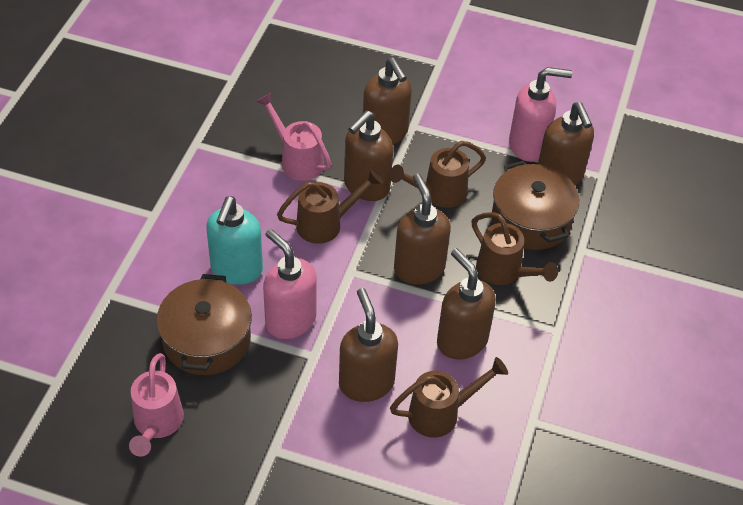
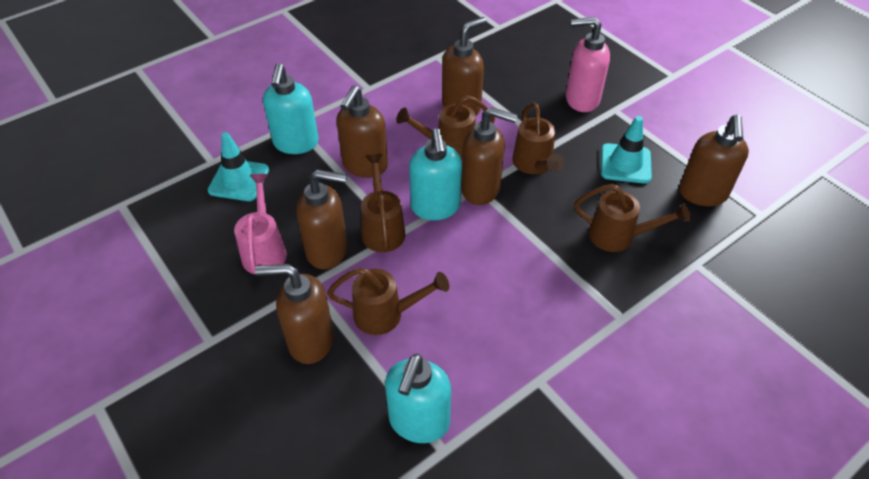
brown pot: 2 -> 0
brown watering can: 4 -> 5
pink soap dispenser: 2 -> 1
pink watering can: 2 -> 1
turquoise soap dispenser: 1 -> 3
turquoise traffic cone: 0 -> 2

